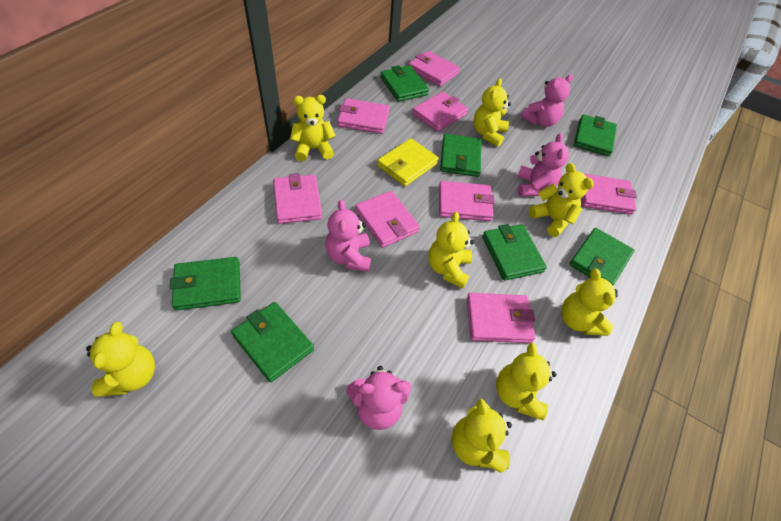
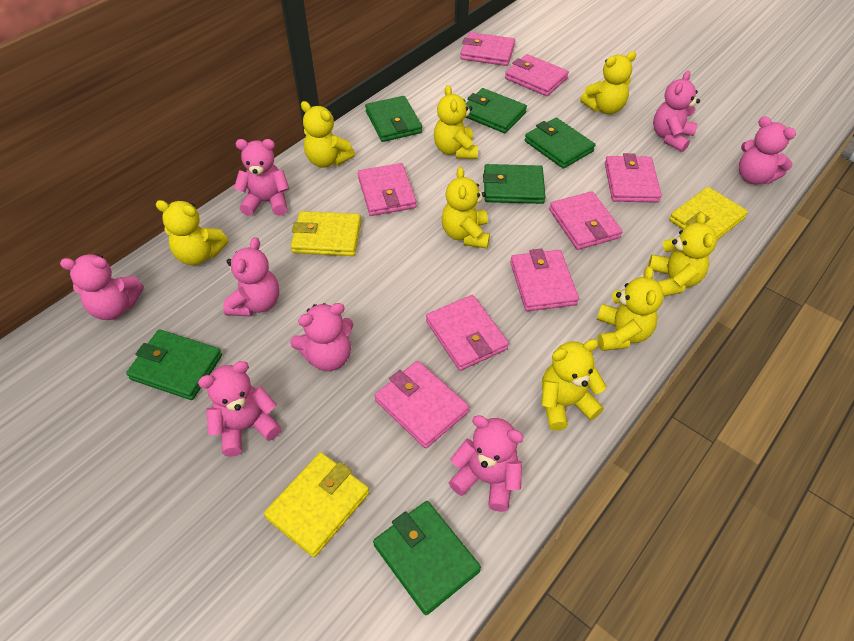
green wallet: 7 -> 6
pink teddy bear: 4 -> 8
yellow wallet: 1 -> 3

